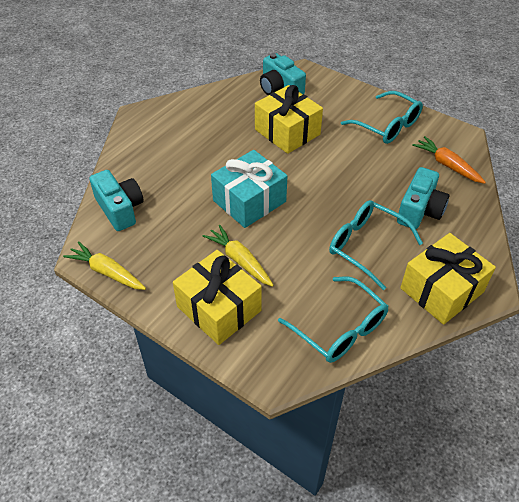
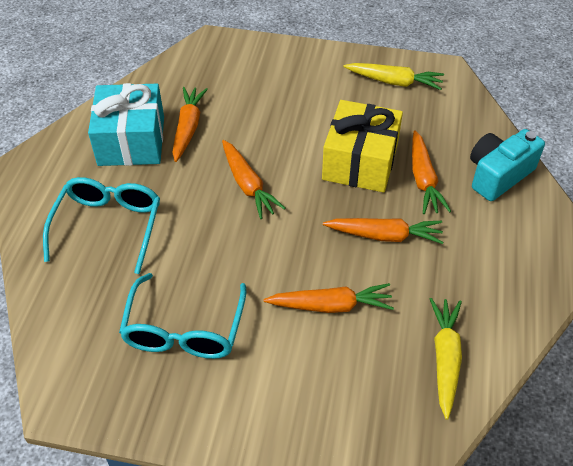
orange carrot: 1 -> 5
turquoise camera: 3 -> 1
turquoise glasses: 3 -> 2
yellow gift: 3 -> 1

